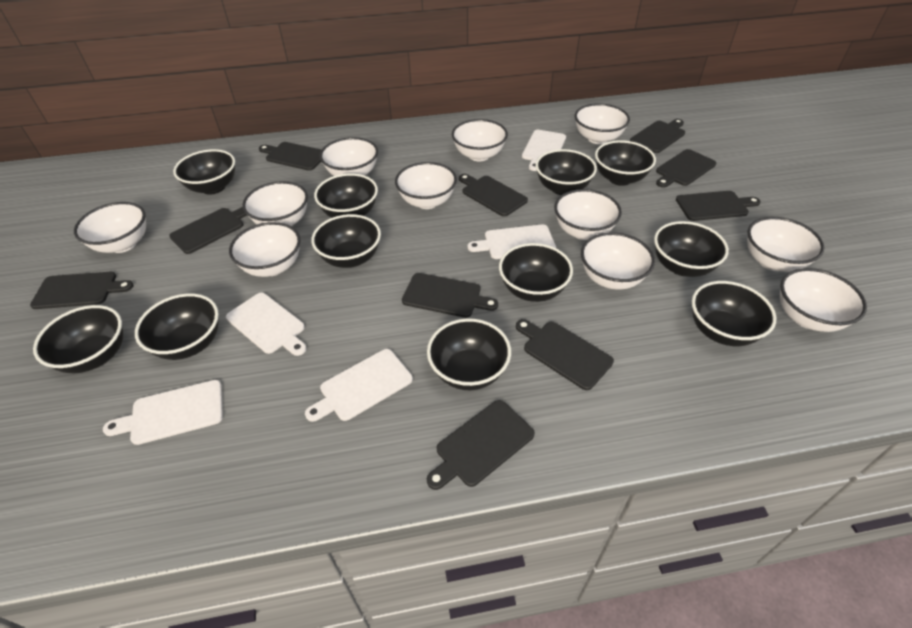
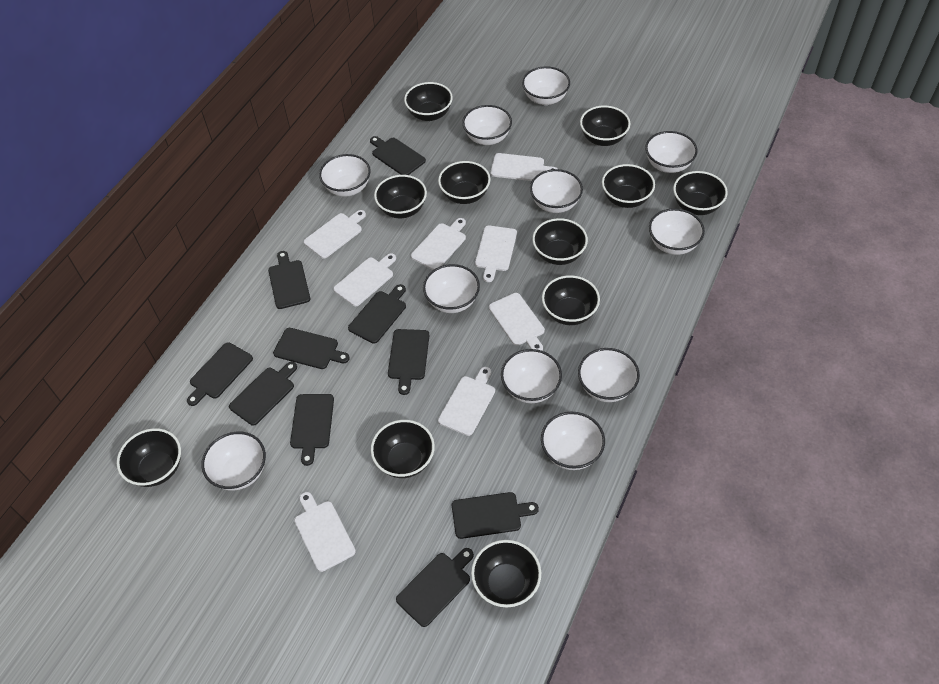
white cutting board: 5 -> 8

